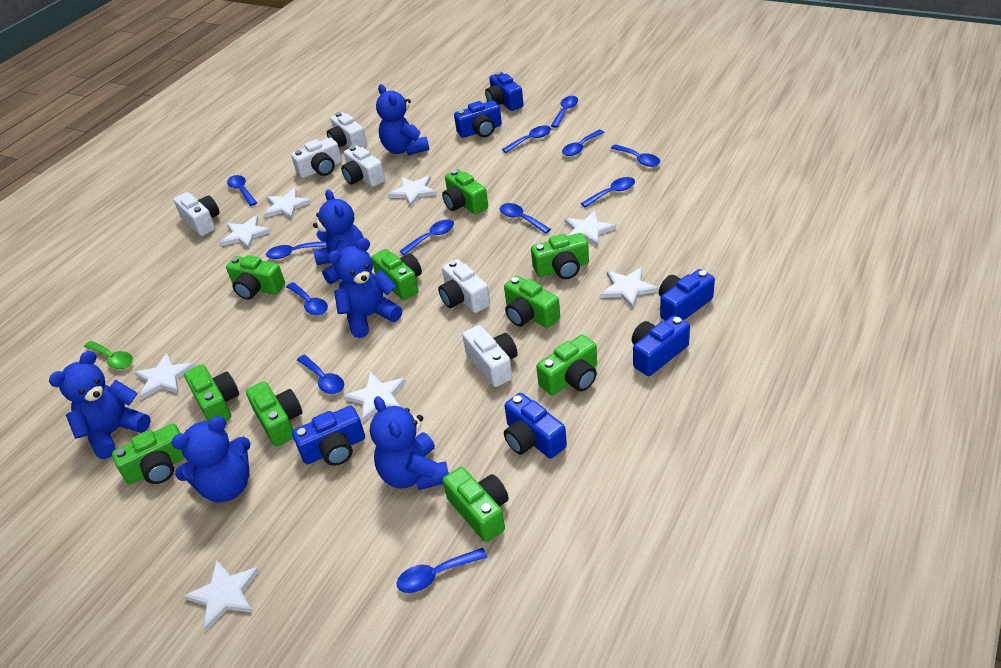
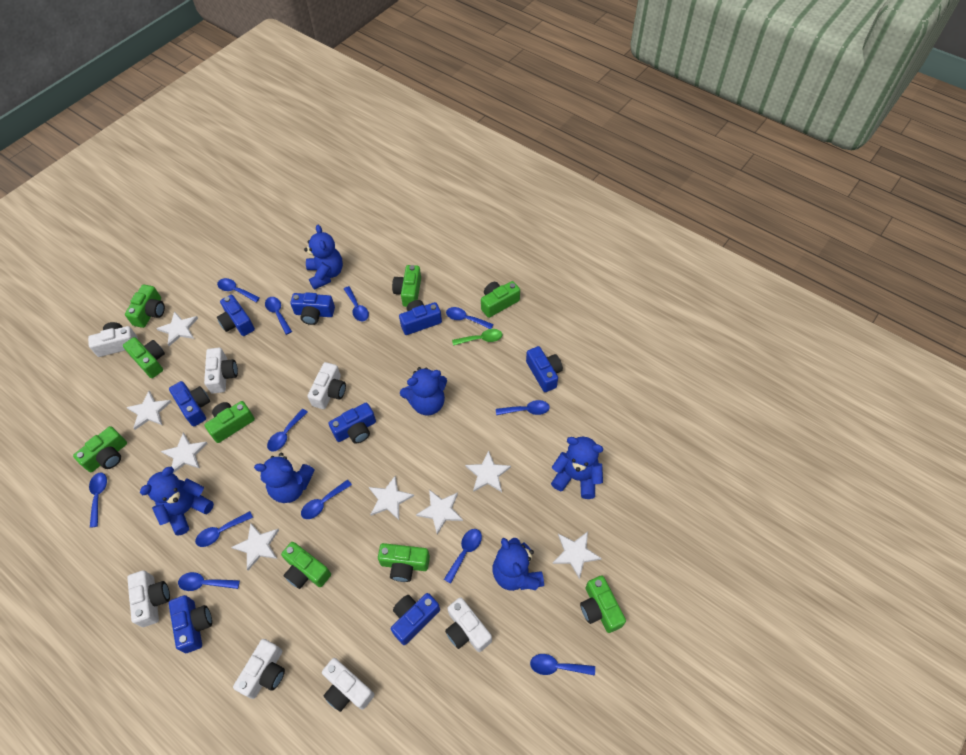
blue camera: 6 -> 8
green camera: 10 -> 9
white camera: 6 -> 7

